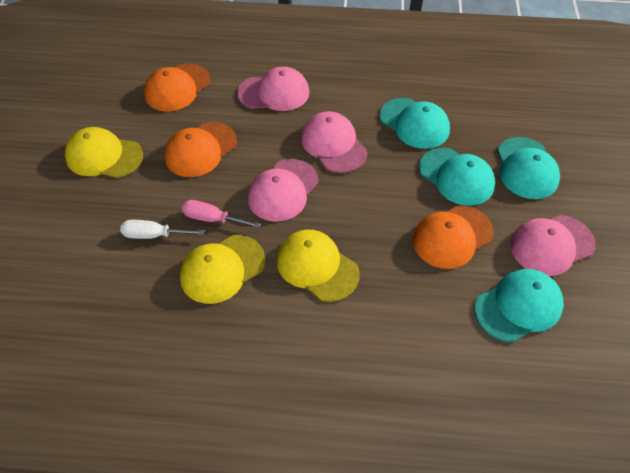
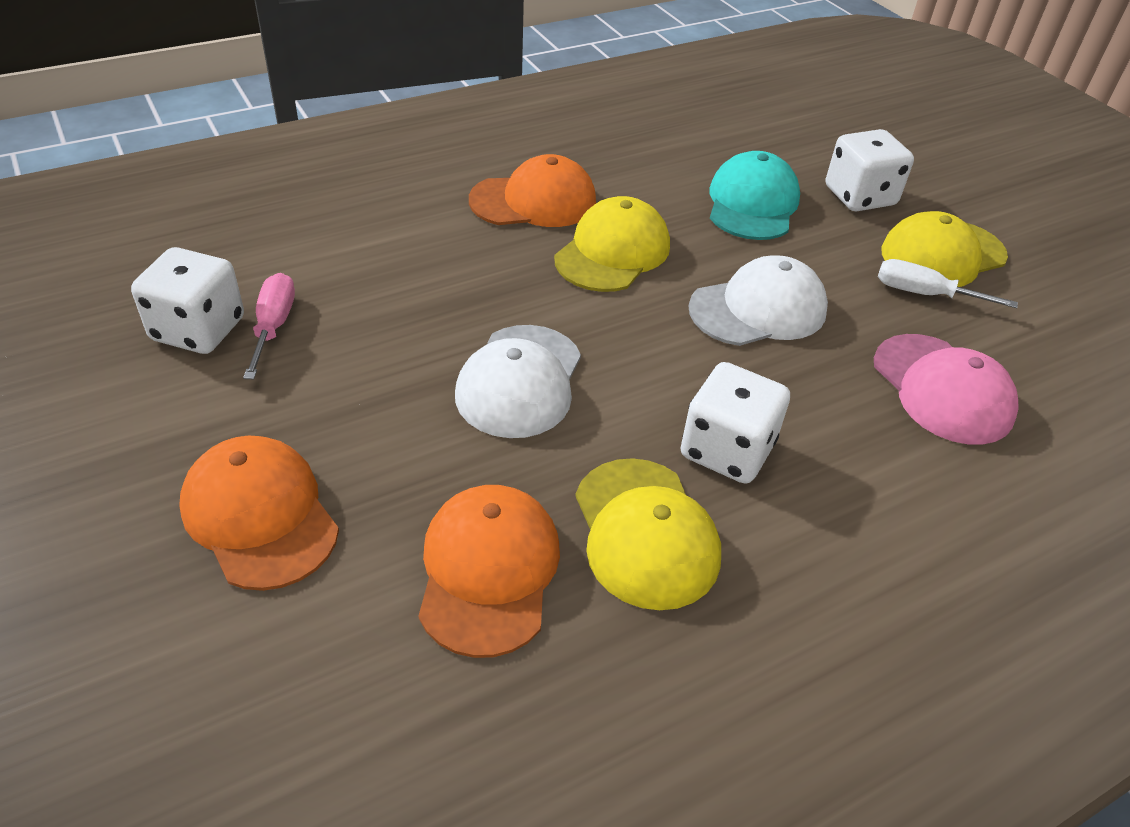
pink cap: 4 -> 1
turquoise cap: 4 -> 1
white cap: 0 -> 2
white dice: 0 -> 3

